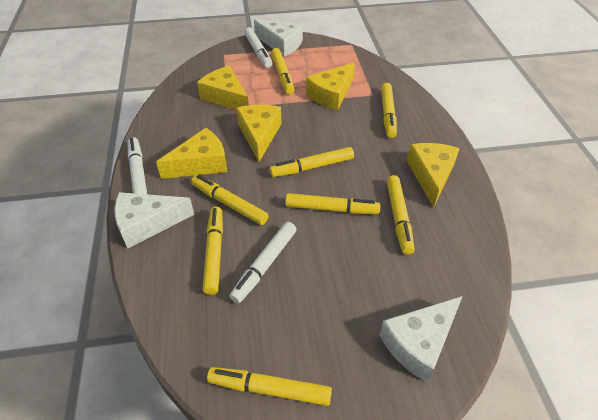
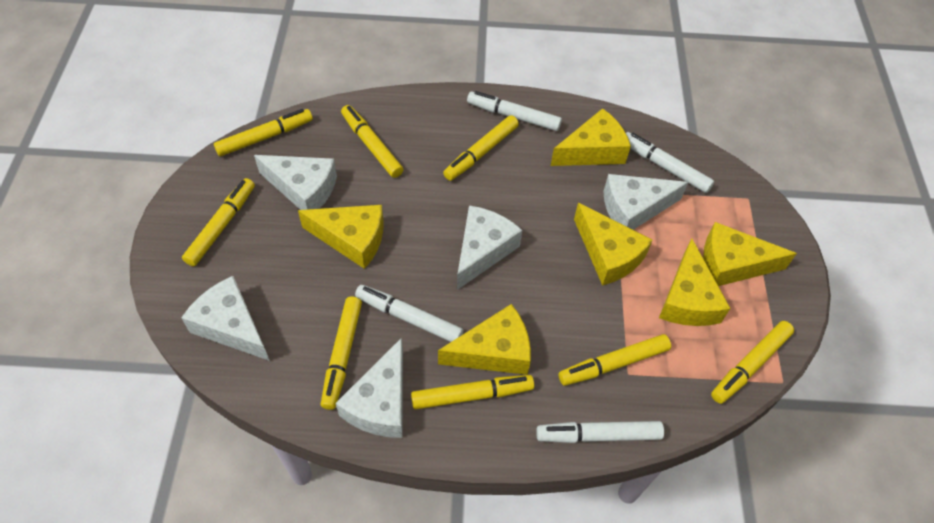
white cheese: 3 -> 5
white marker: 3 -> 4
yellow cheese: 5 -> 6

